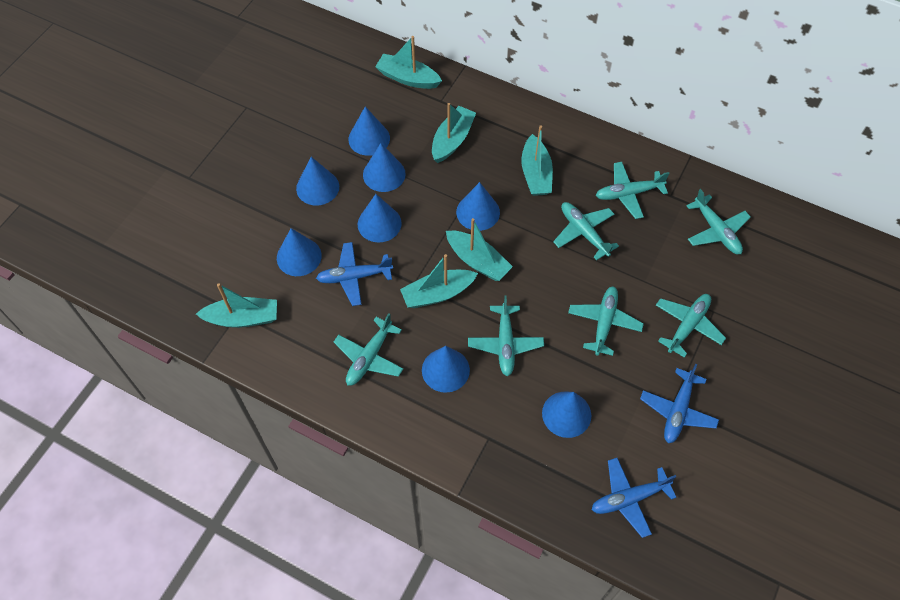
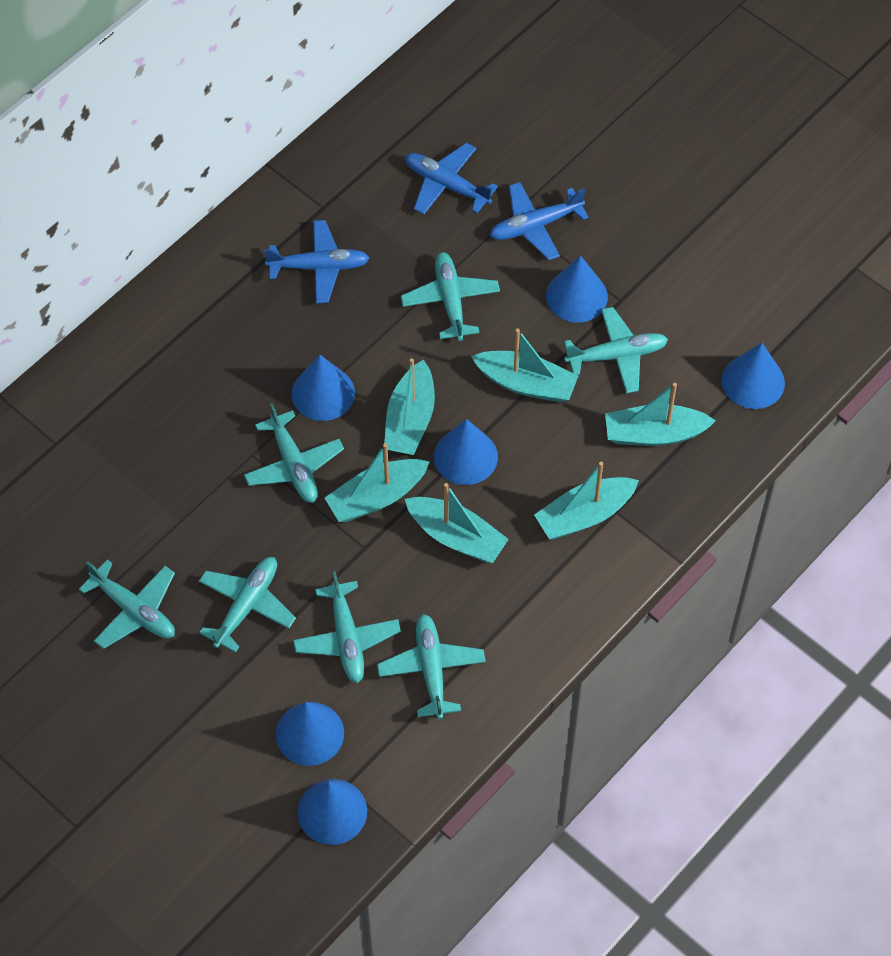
blue cone: 8 -> 6

